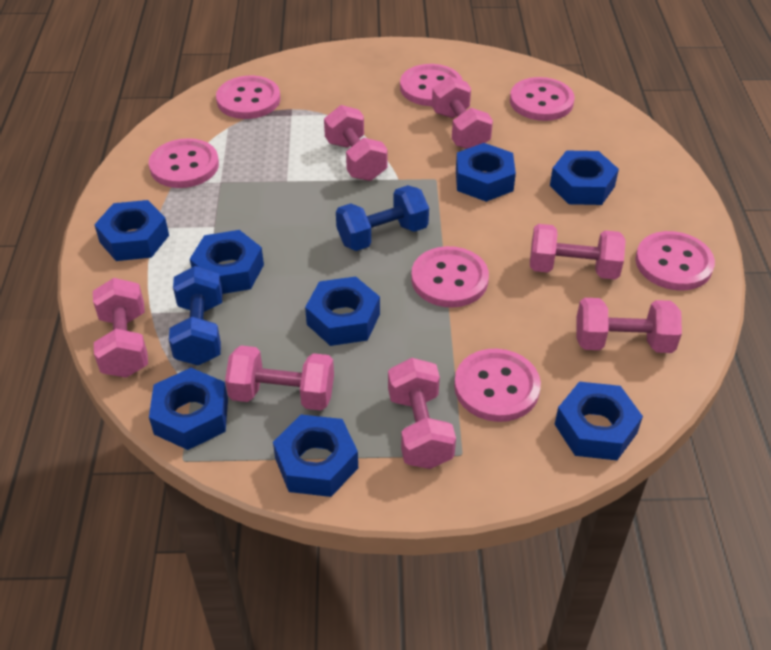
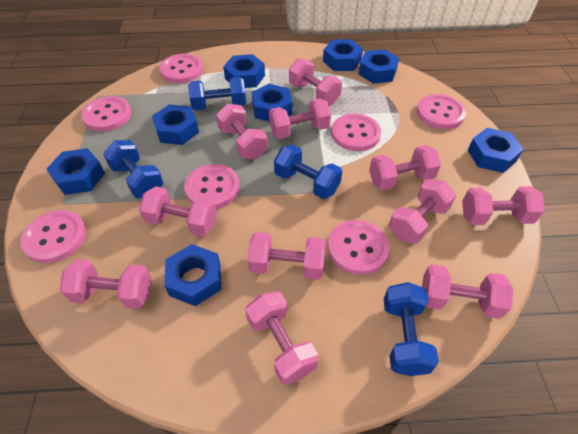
blue dumbbell: 2 -> 4
pink dumbbell: 7 -> 11

